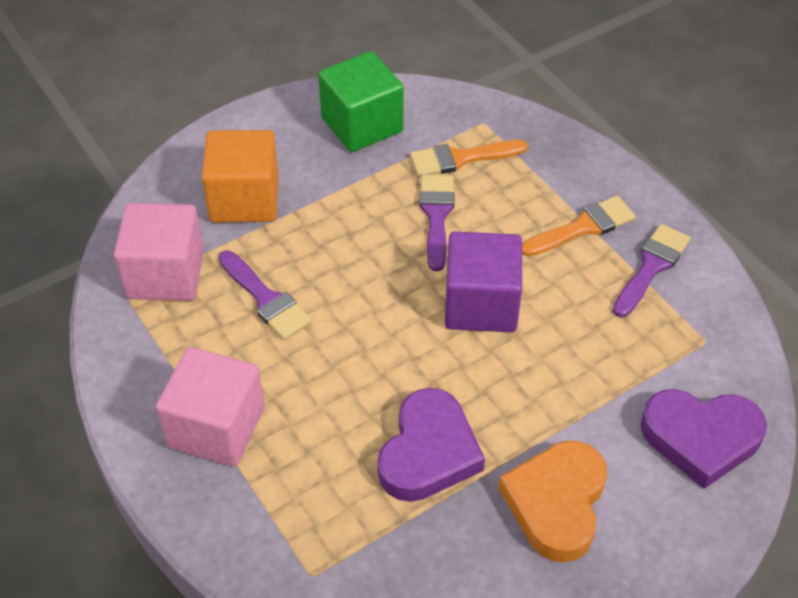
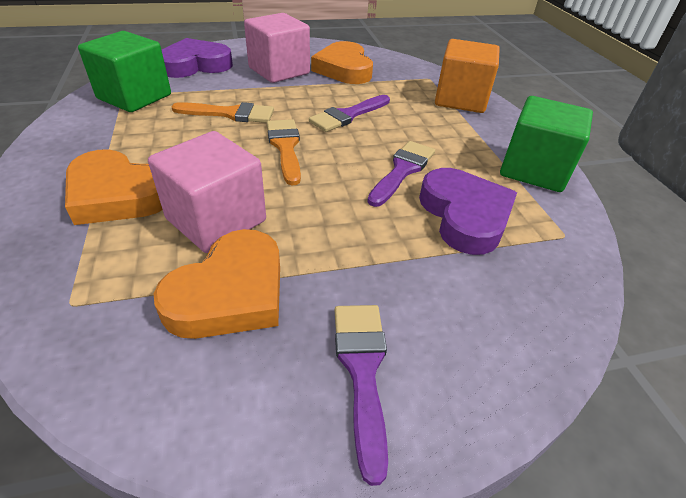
green cube: 1 -> 2
orange heart: 1 -> 3
purple cube: 1 -> 0

